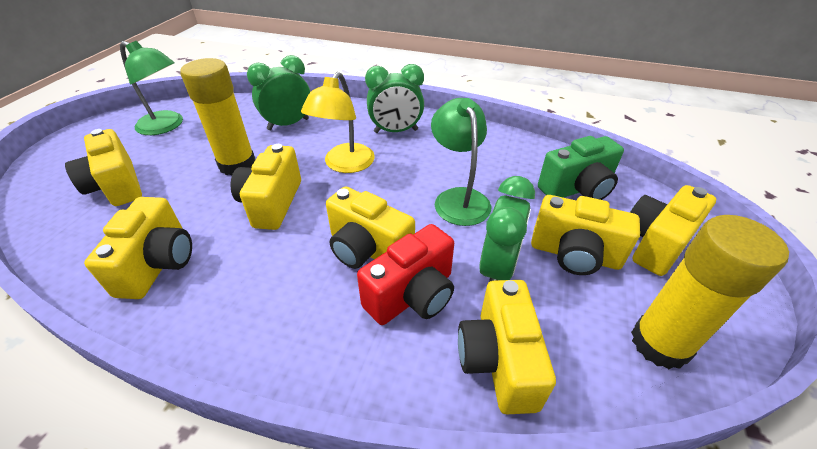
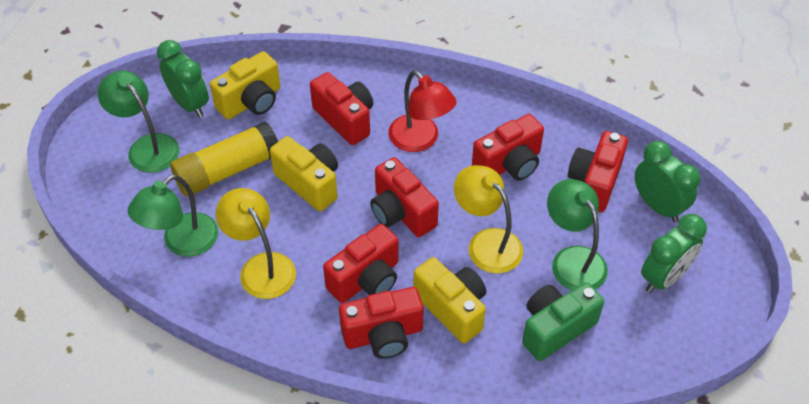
green lamp: 2 -> 3
red camera: 1 -> 6
red lamp: 0 -> 1
yellow camera: 7 -> 3
yellow glue stick: 2 -> 1
yellow lamp: 1 -> 2

